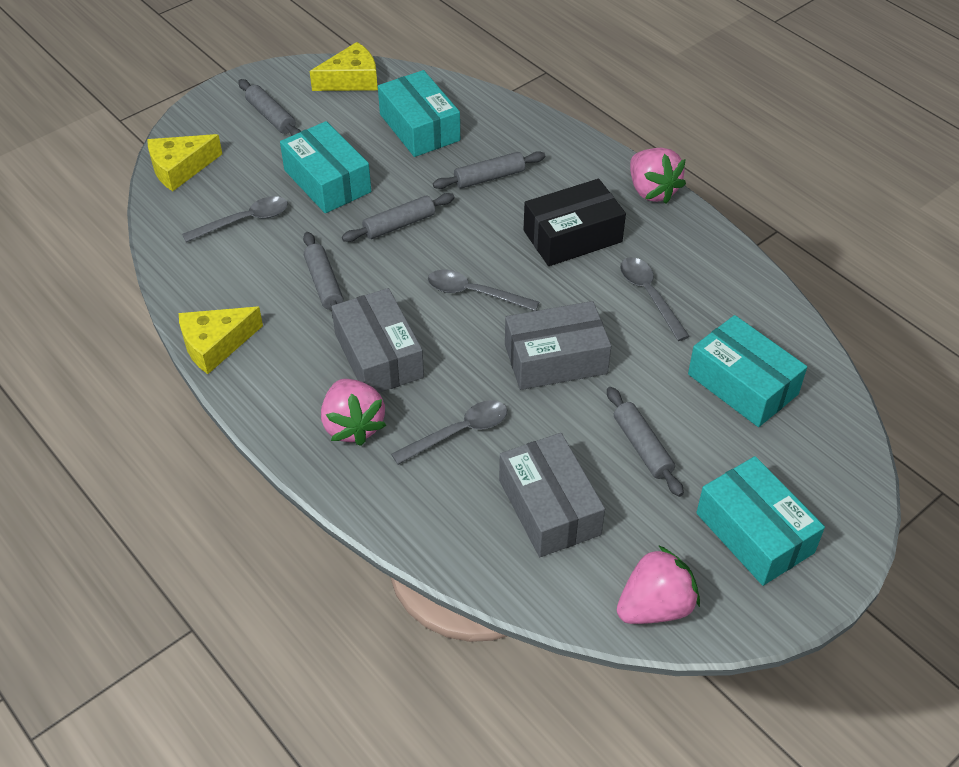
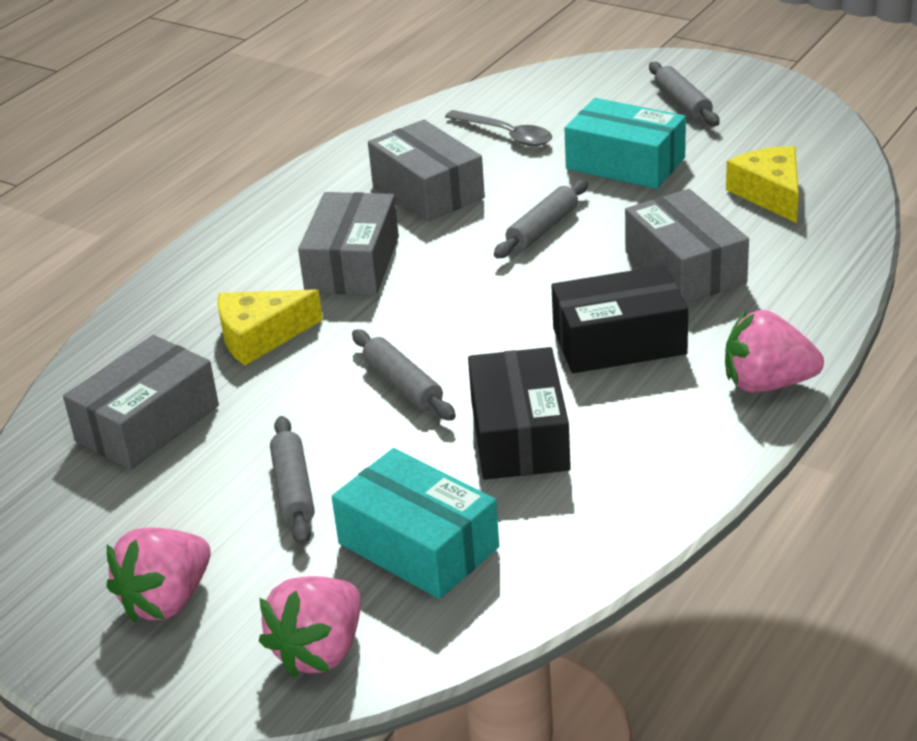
black box: 1 -> 2
grey box: 3 -> 4
grey rolling pin: 5 -> 4
grey spoon: 4 -> 1
turquoise box: 4 -> 2
yellow cheese: 3 -> 2

